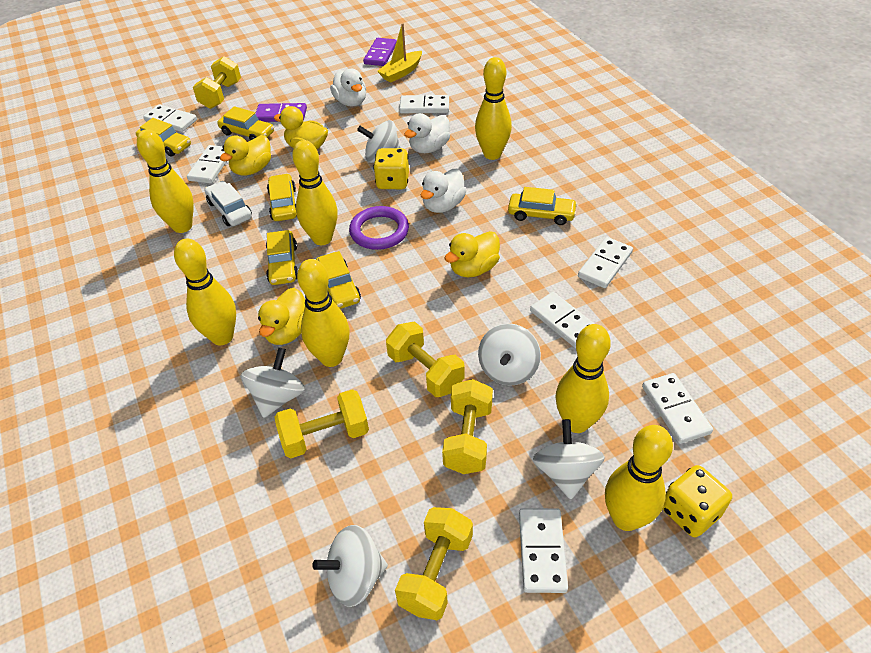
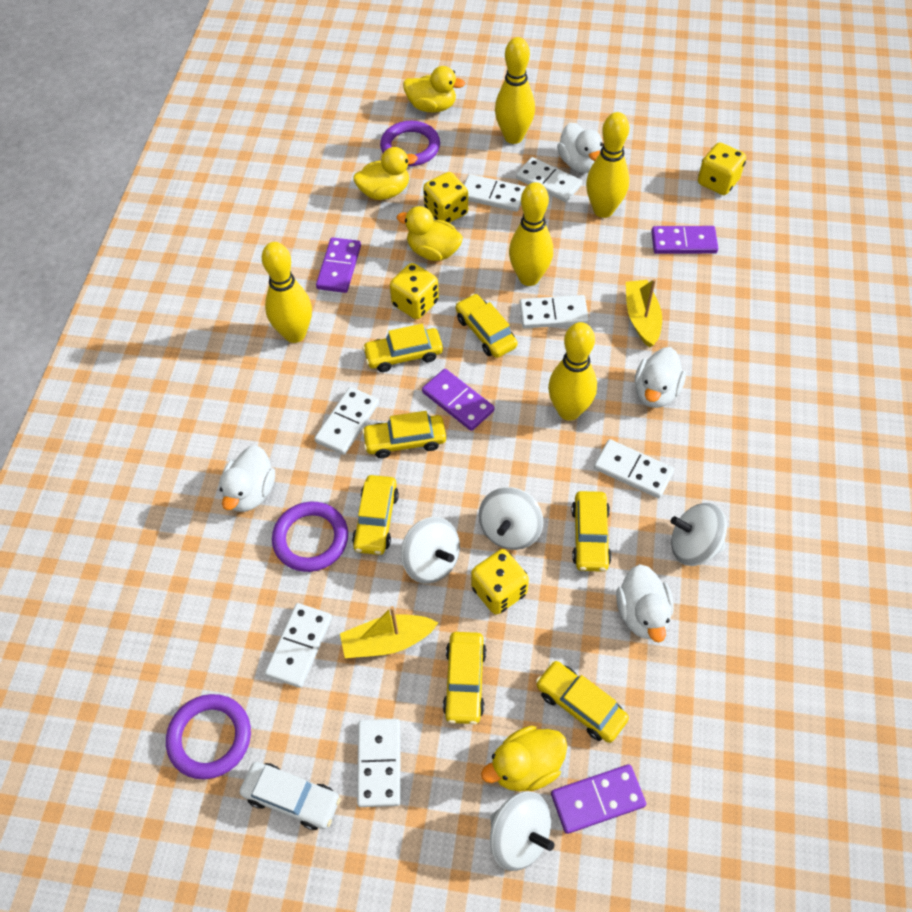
purple domino: 2 -> 4
purple ring: 1 -> 3
white duck: 3 -> 4
white spinning top: 5 -> 4
yellow boat: 1 -> 2
yellow bowling pin: 7 -> 5
yellow car: 6 -> 7
yellow dice: 2 -> 4
yellow dumbbell: 5 -> 0

